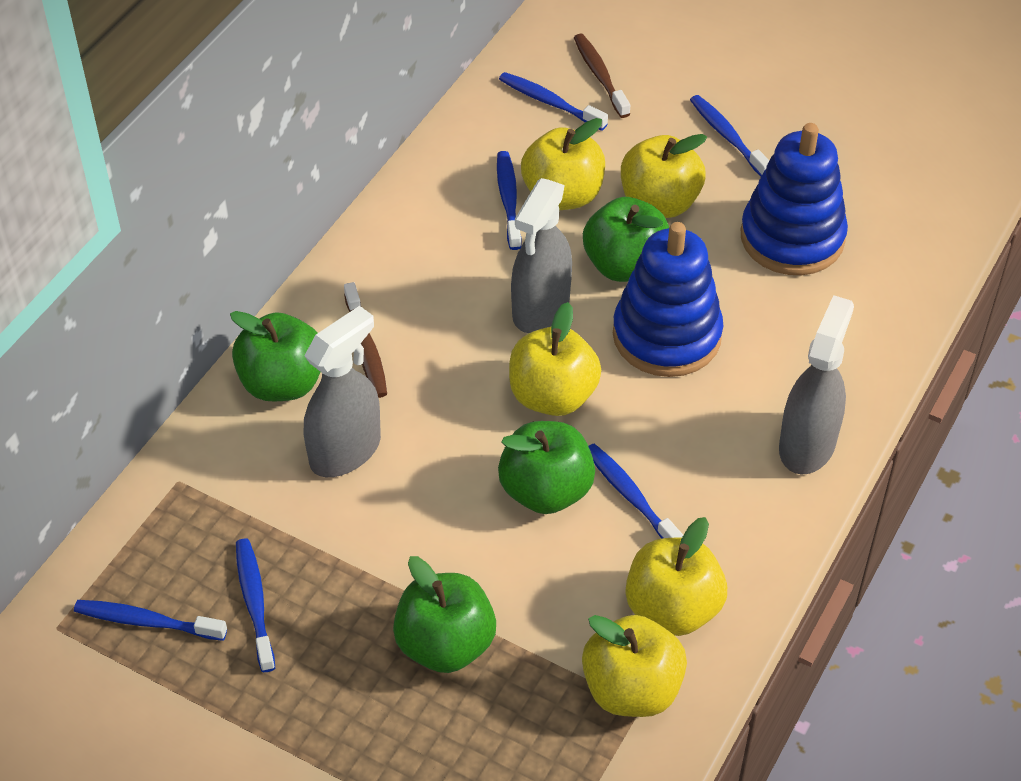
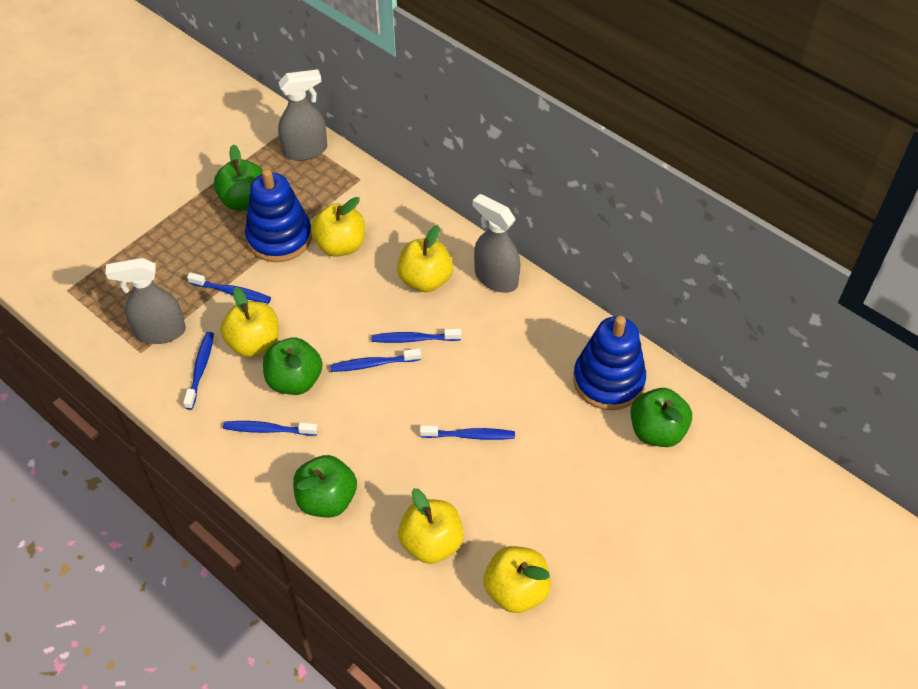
brown toothbrush: 2 -> 0

